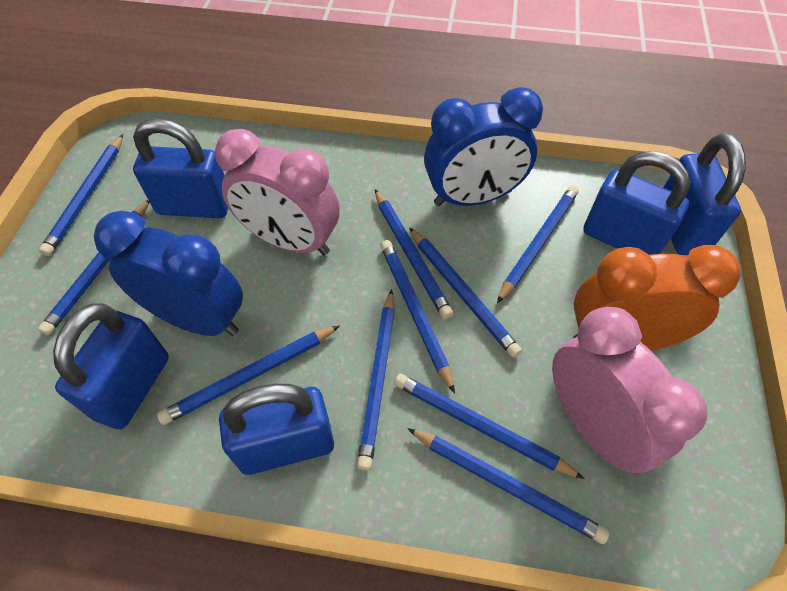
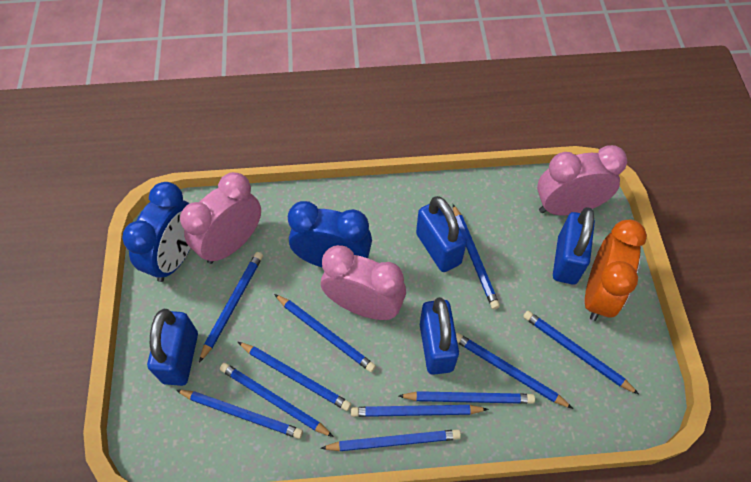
blue padlock: 5 -> 4
blue pencil: 10 -> 11
pink clock: 2 -> 3

